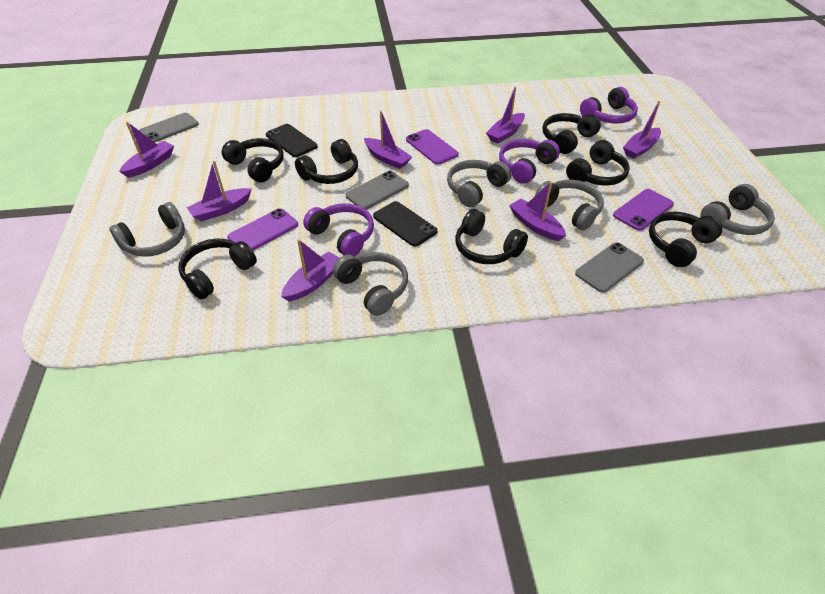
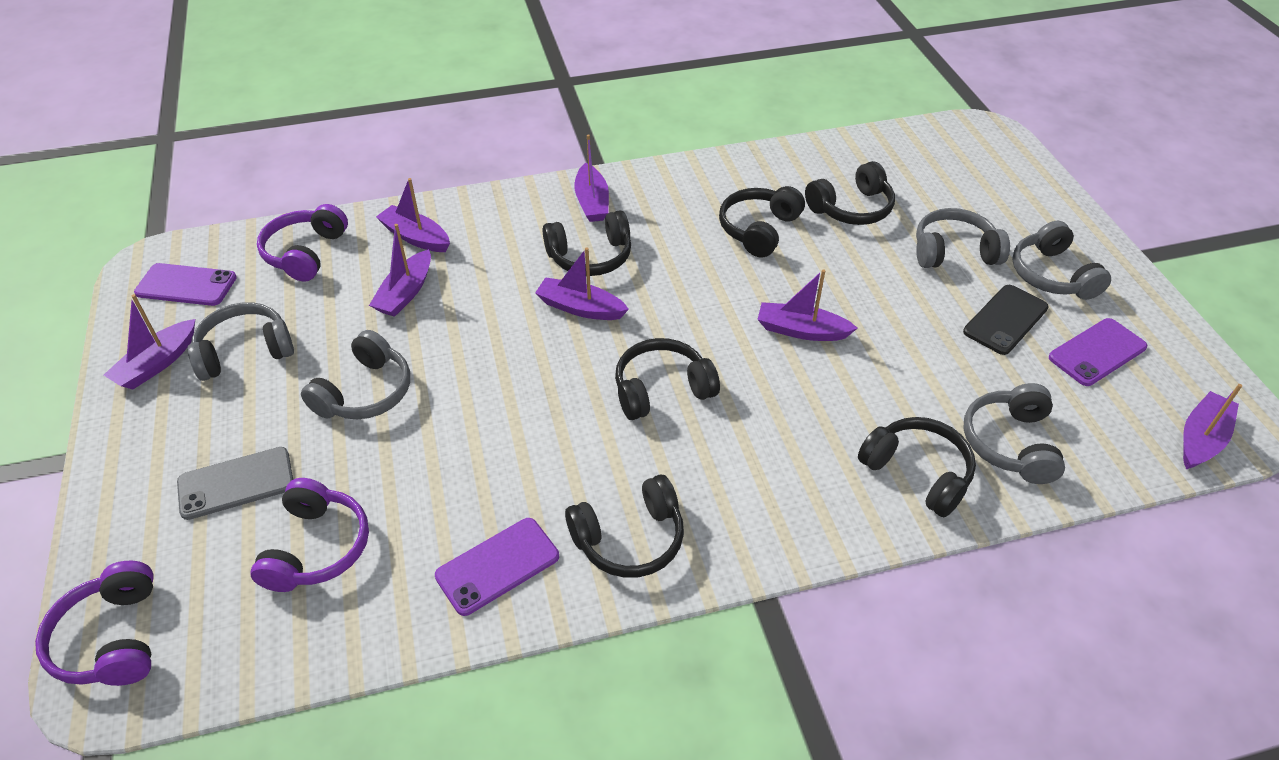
black headphones: 7 -> 6
black phone: 2 -> 1
grey phone: 3 -> 1

